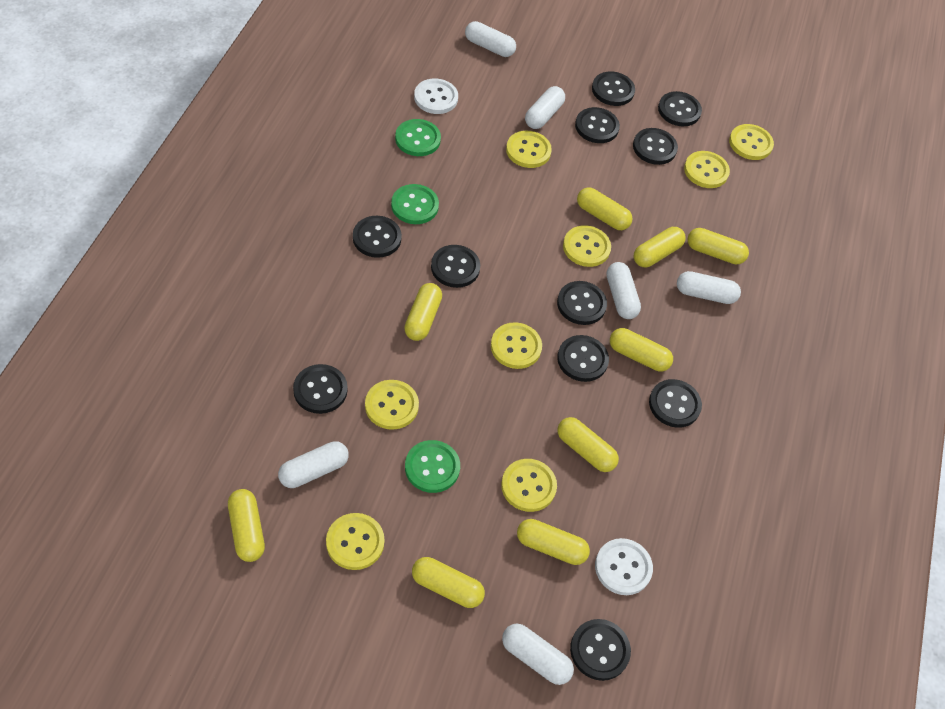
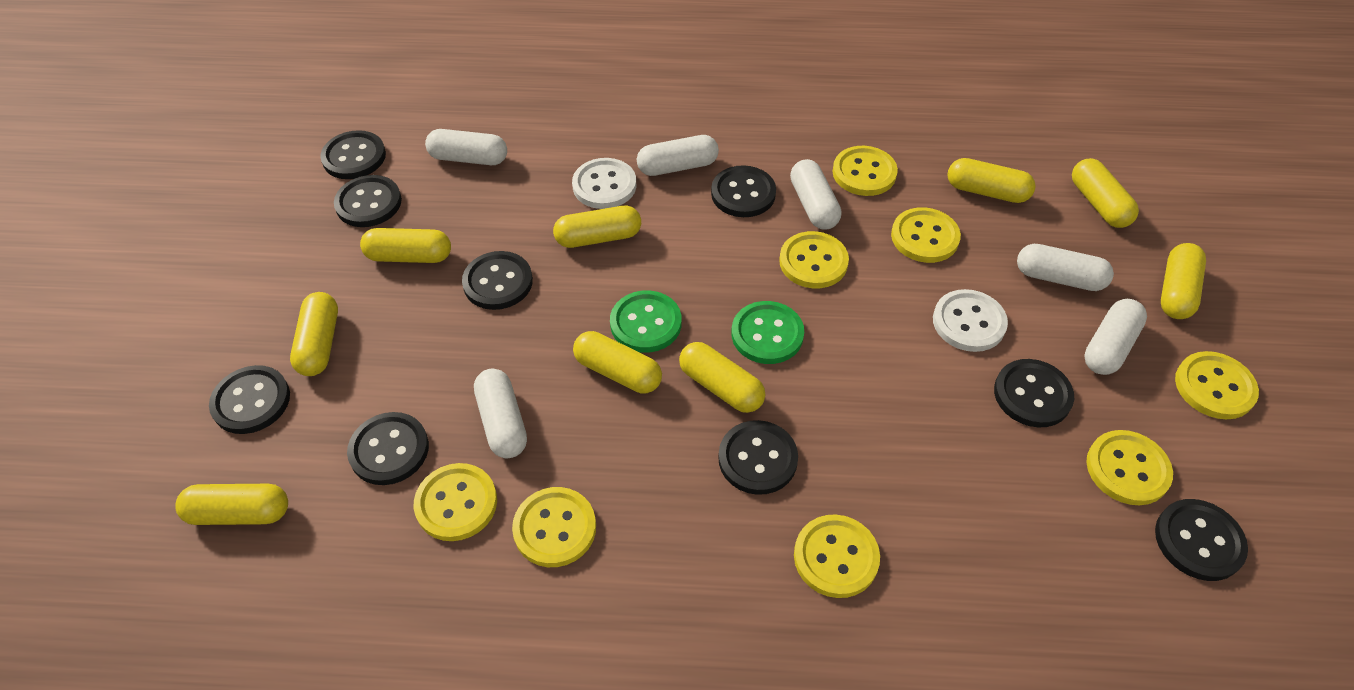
black button: 11 -> 9
green button: 3 -> 2

